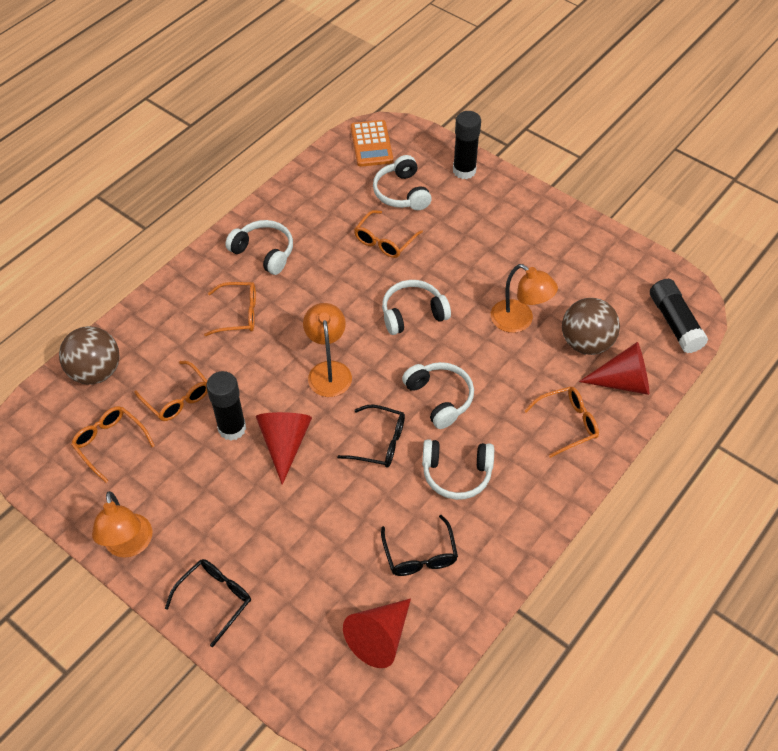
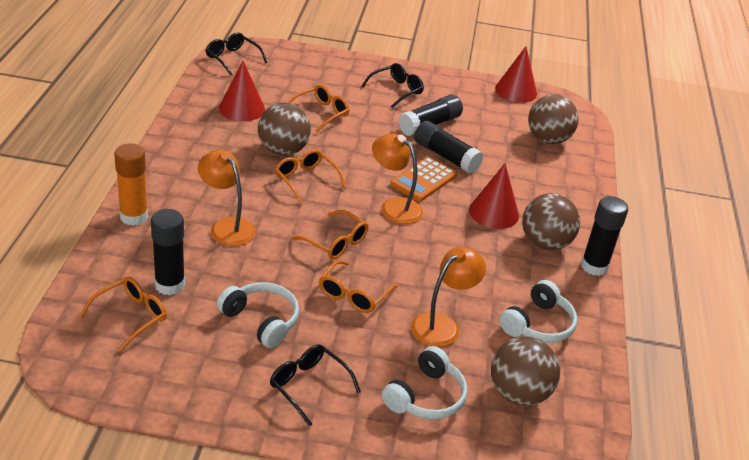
black glue stick: 3 -> 4
brown ball: 2 -> 4
orange glue stick: 0 -> 1
white headphones: 5 -> 3

